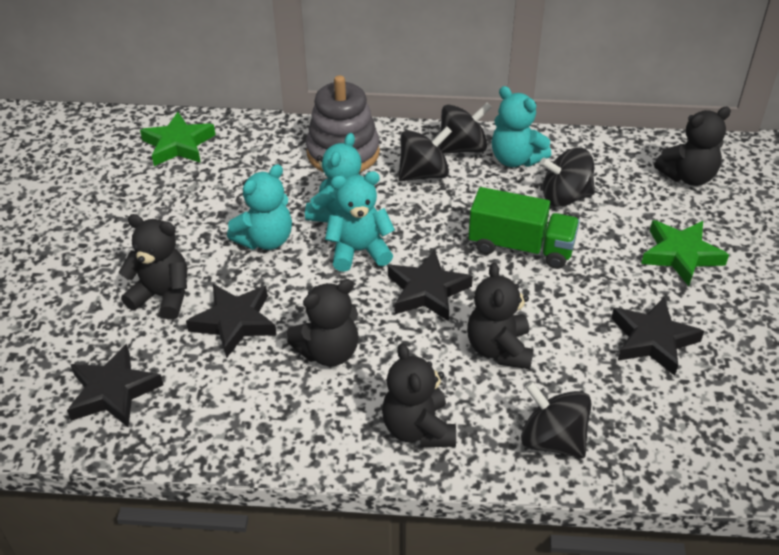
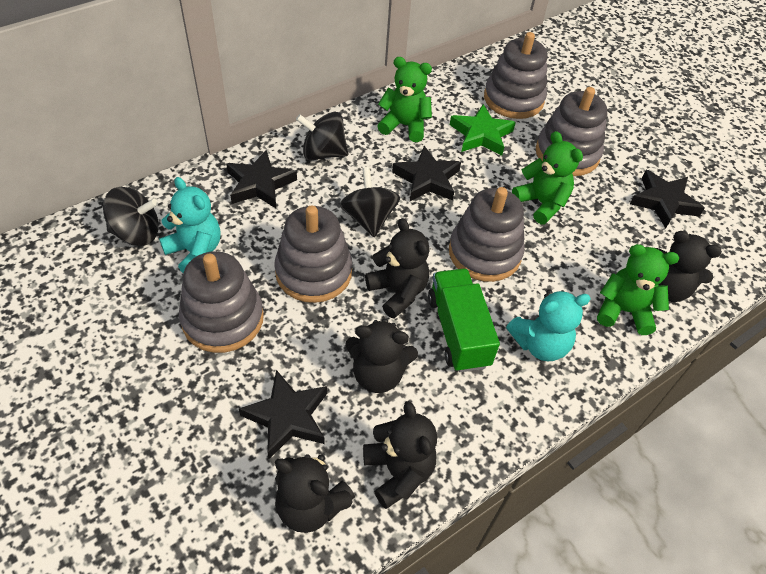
black spinning top: 4 -> 3
green star: 2 -> 1
green teddy bear: 0 -> 3
grey stacking toy: 1 -> 5
turquoise teddy bear: 4 -> 2

